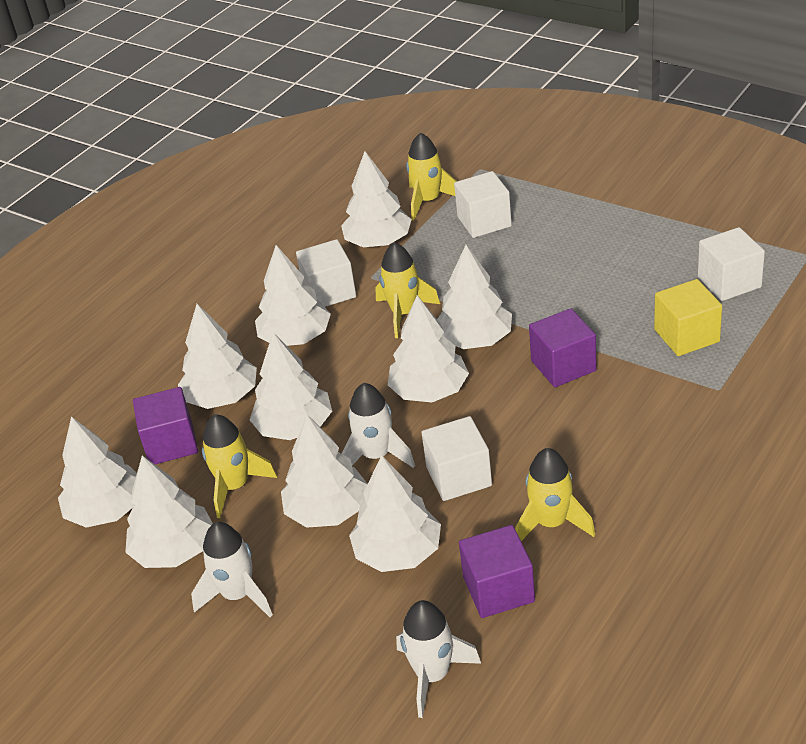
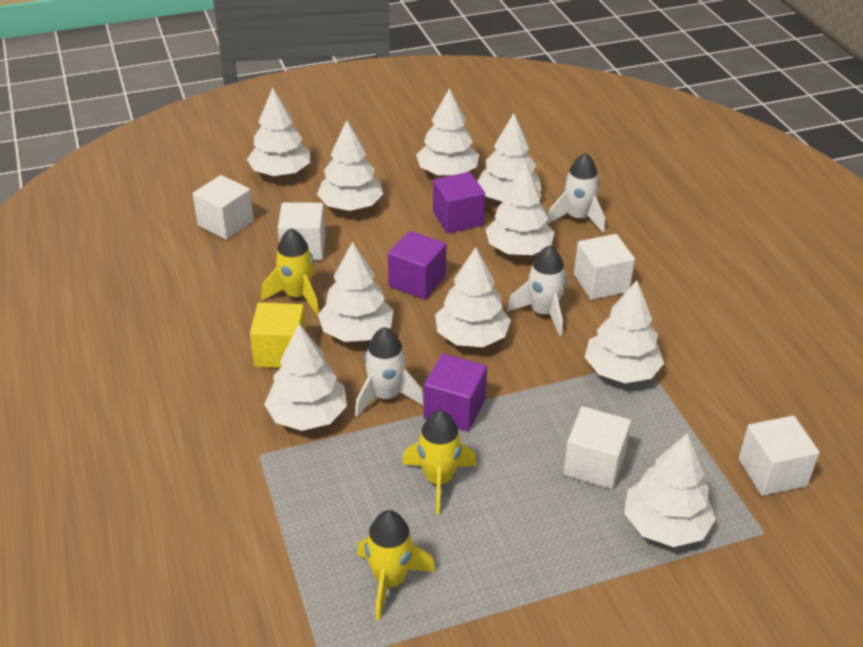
white cube: 4 -> 5
yellow rocket: 4 -> 3

